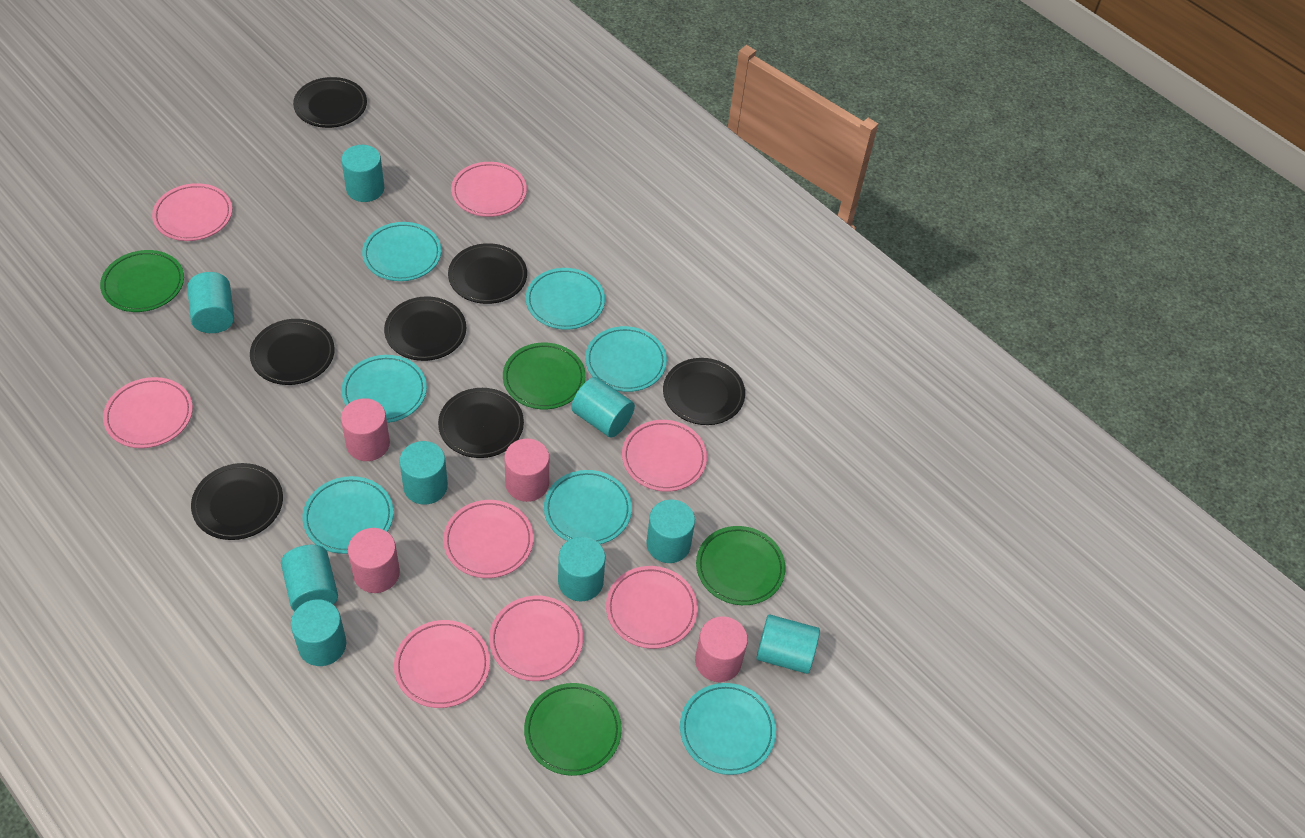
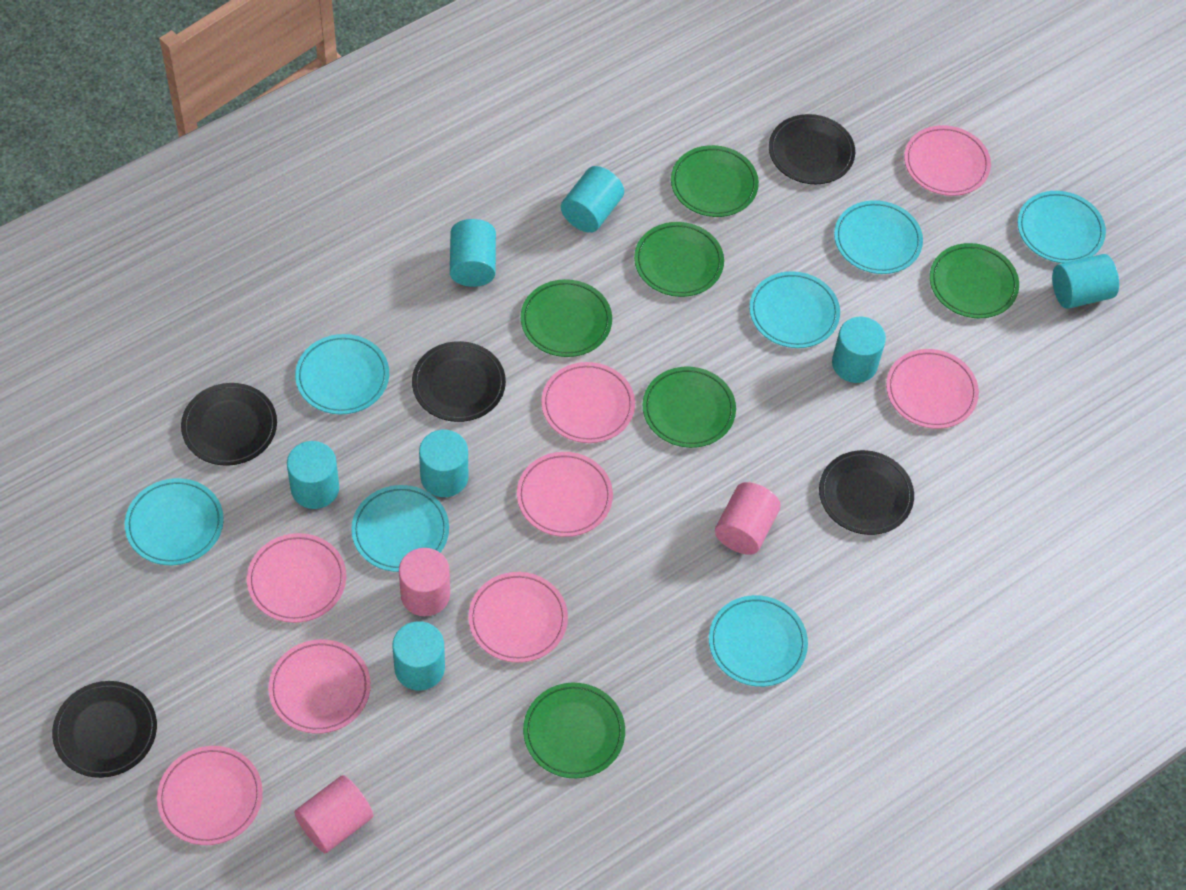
black plate: 7 -> 5
green plate: 4 -> 6
pink cylinder: 4 -> 3
turquoise cylinder: 9 -> 7

